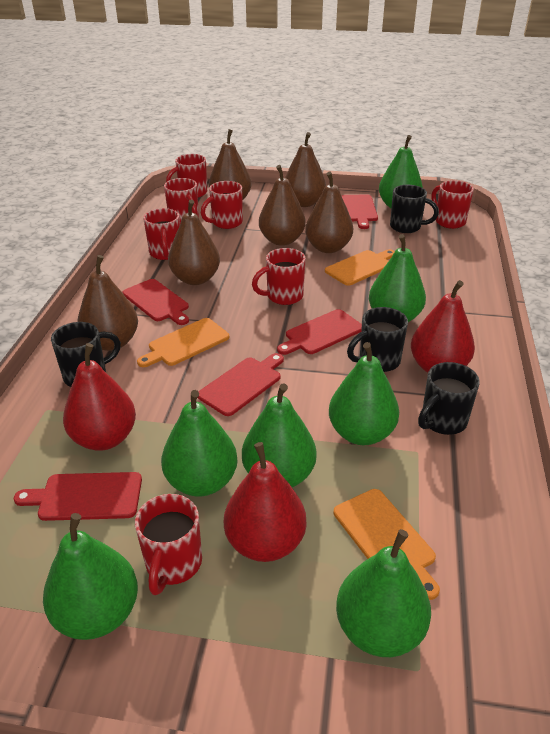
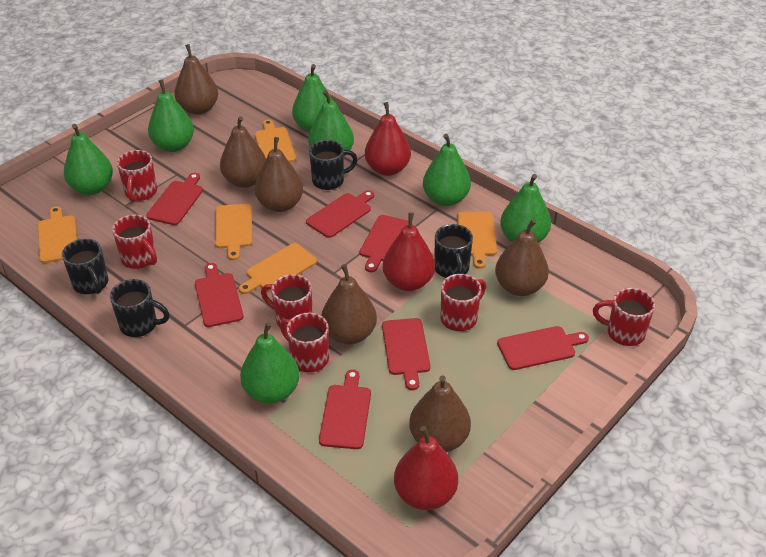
orange cutting board: 3 -> 5
red cutting board: 5 -> 7
red mug: 7 -> 6

